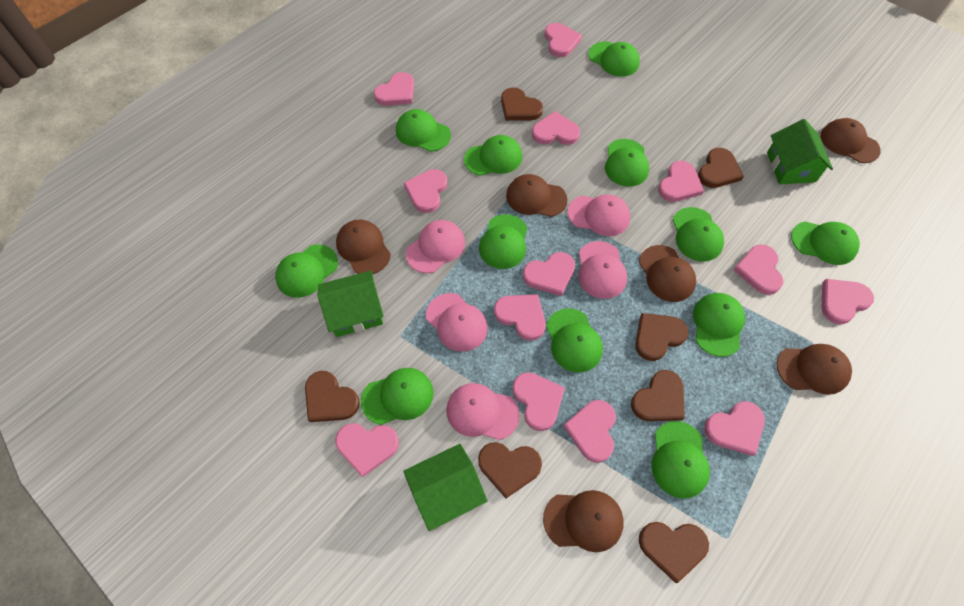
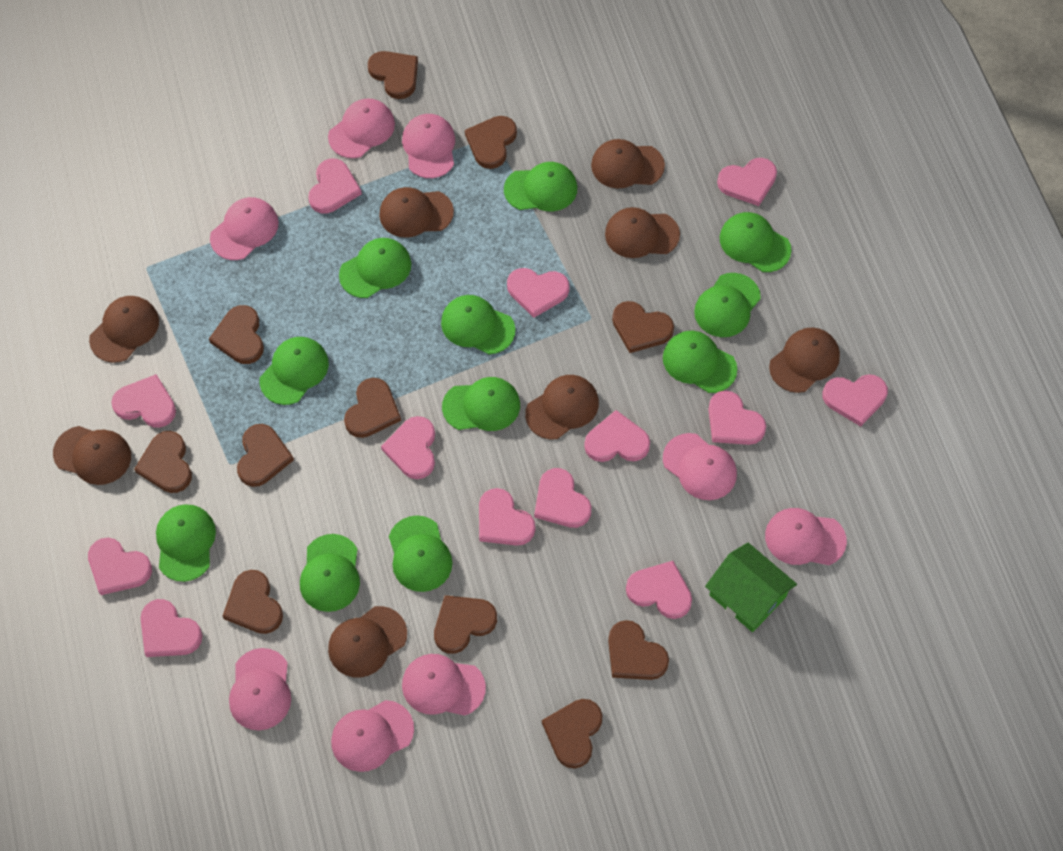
brown cap: 6 -> 8
brown heart: 7 -> 11
green cap: 12 -> 11
green house: 3 -> 1
pink cap: 5 -> 8

